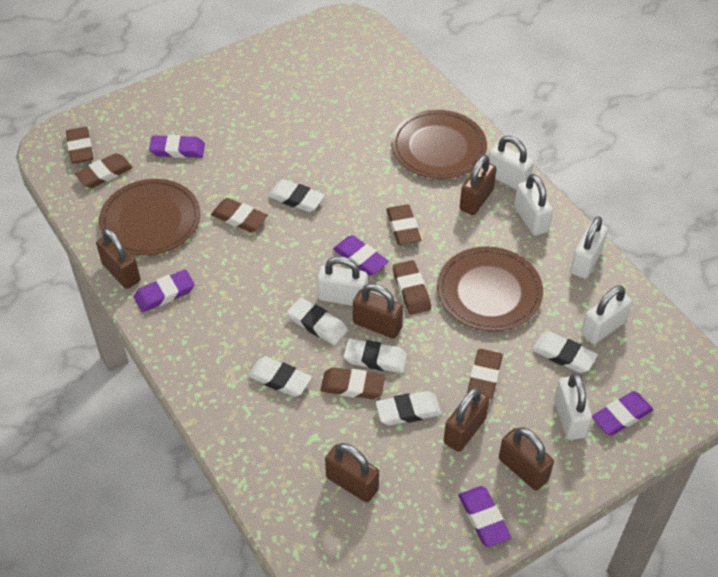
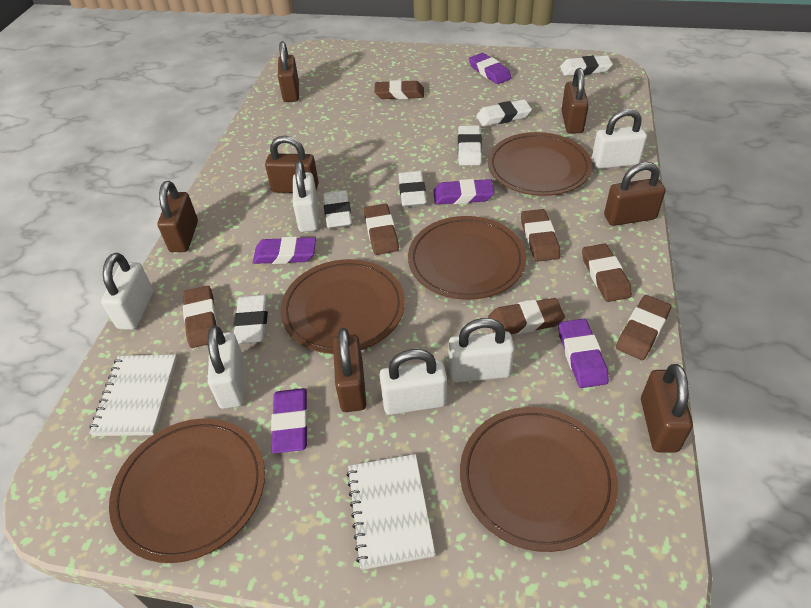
brown padlock: 6 -> 7
brown plate: 3 -> 5
white notebook: 0 -> 2

